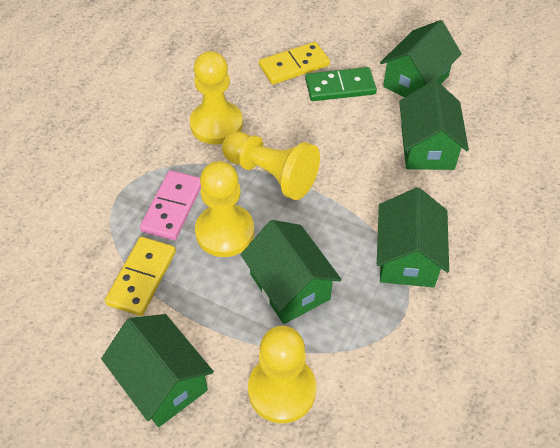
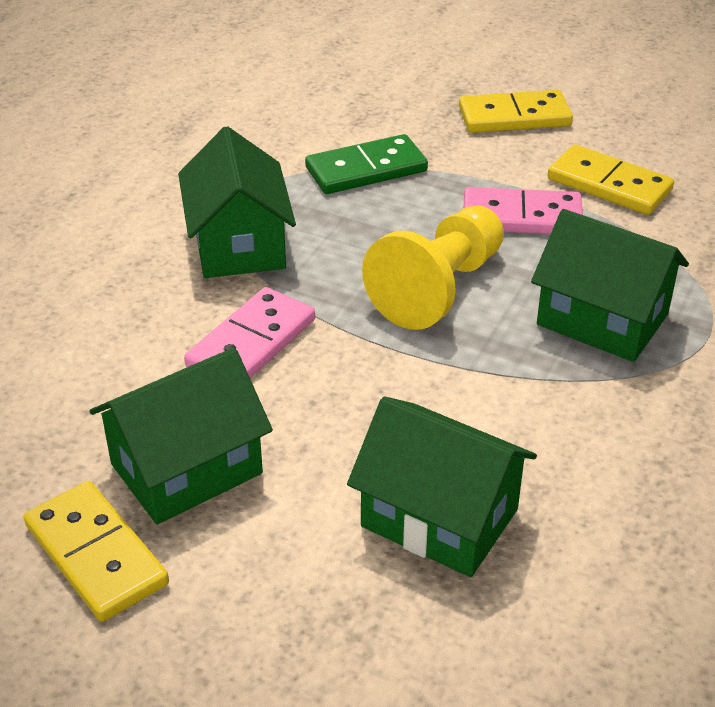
green house: 5 -> 4
pink domino: 1 -> 2
yellow domino: 2 -> 3
yellow pawn: 4 -> 1

